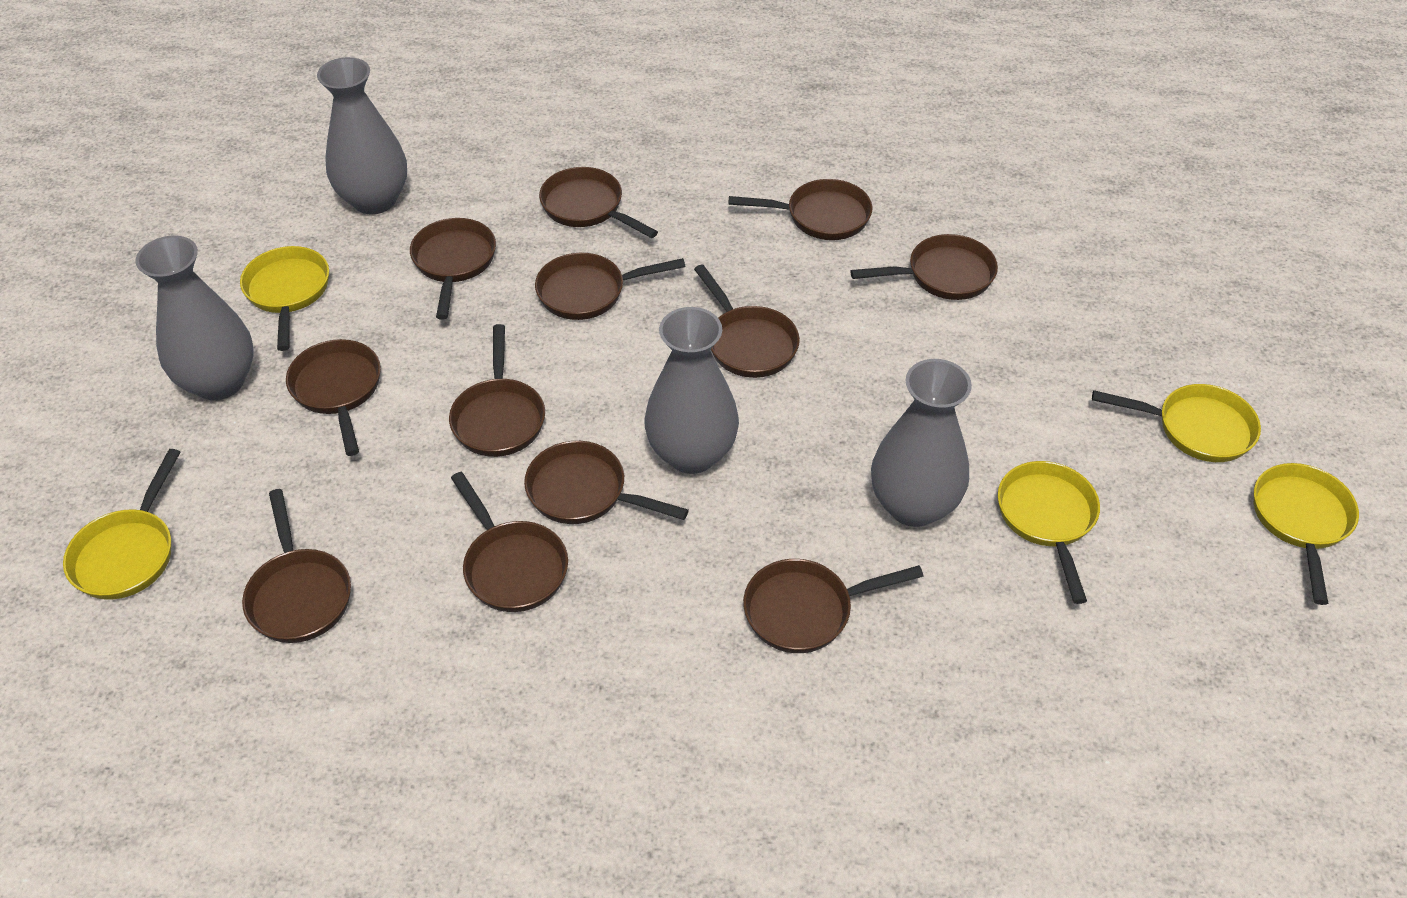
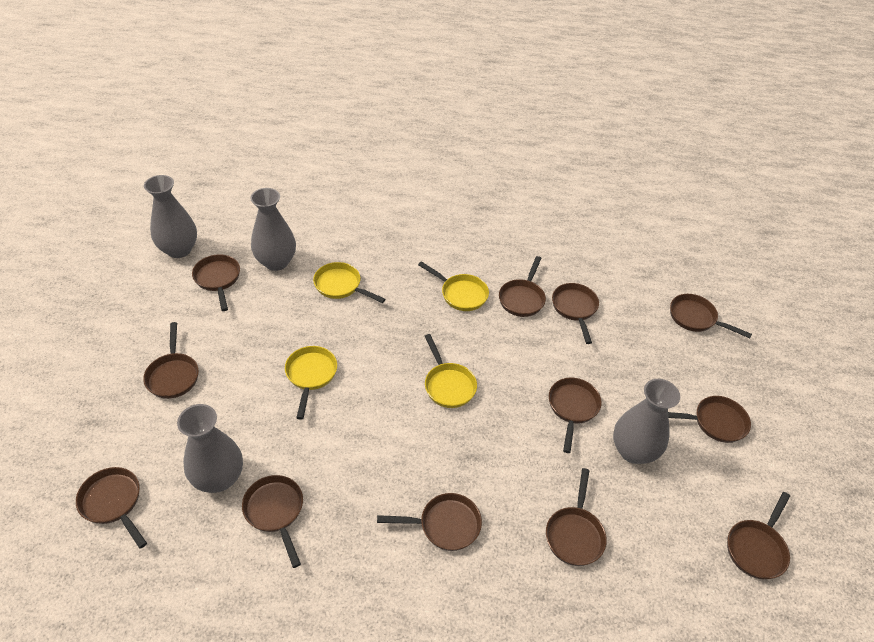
yellow pan: 5 -> 4

